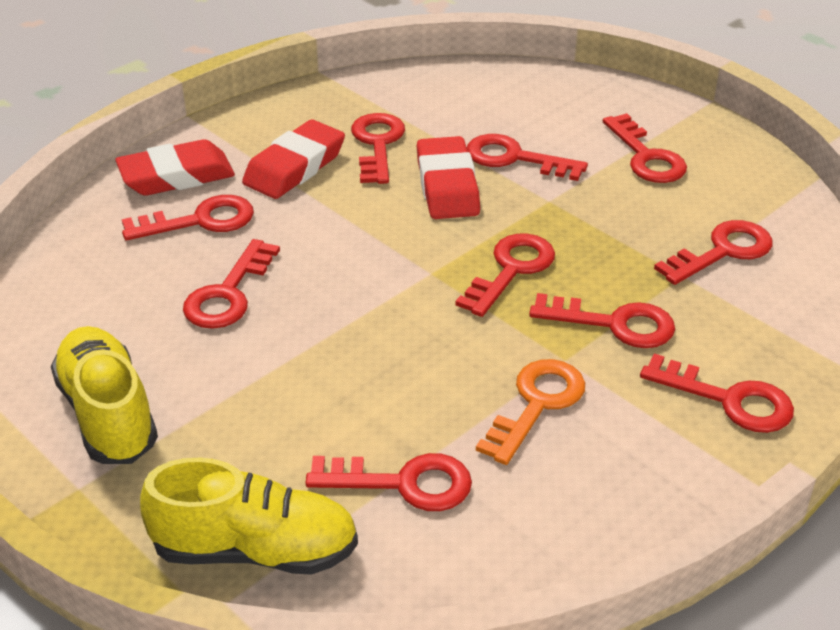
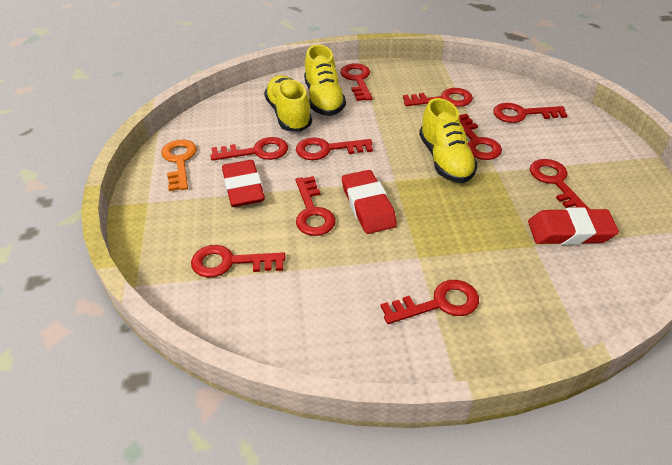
yellow shoe: 2 -> 3

